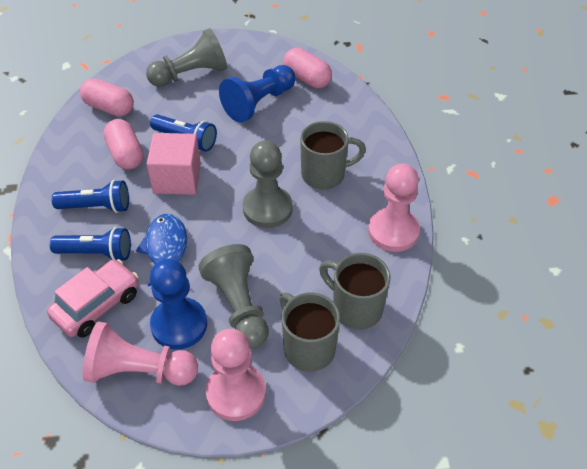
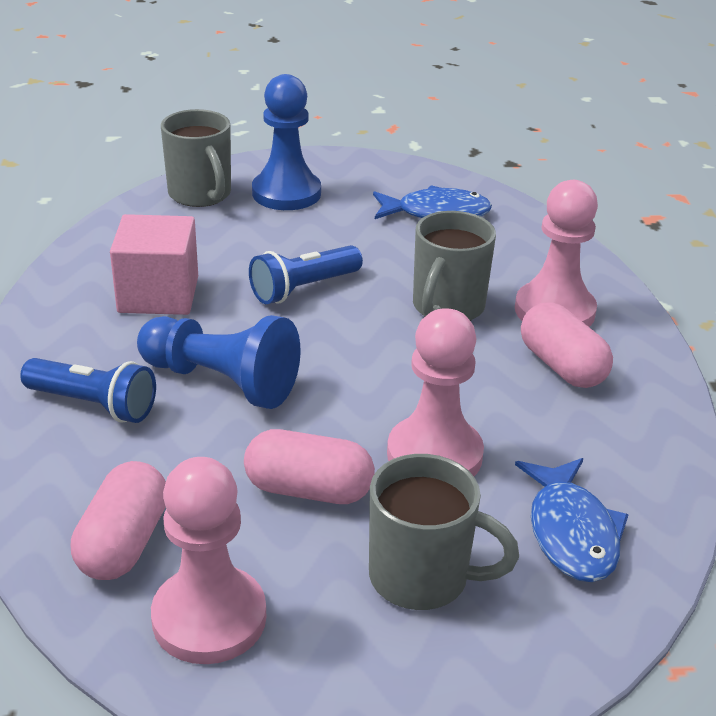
blue fish: 1 -> 2
blue flashlight: 3 -> 2
grey pawn: 3 -> 0
pink car: 1 -> 0

